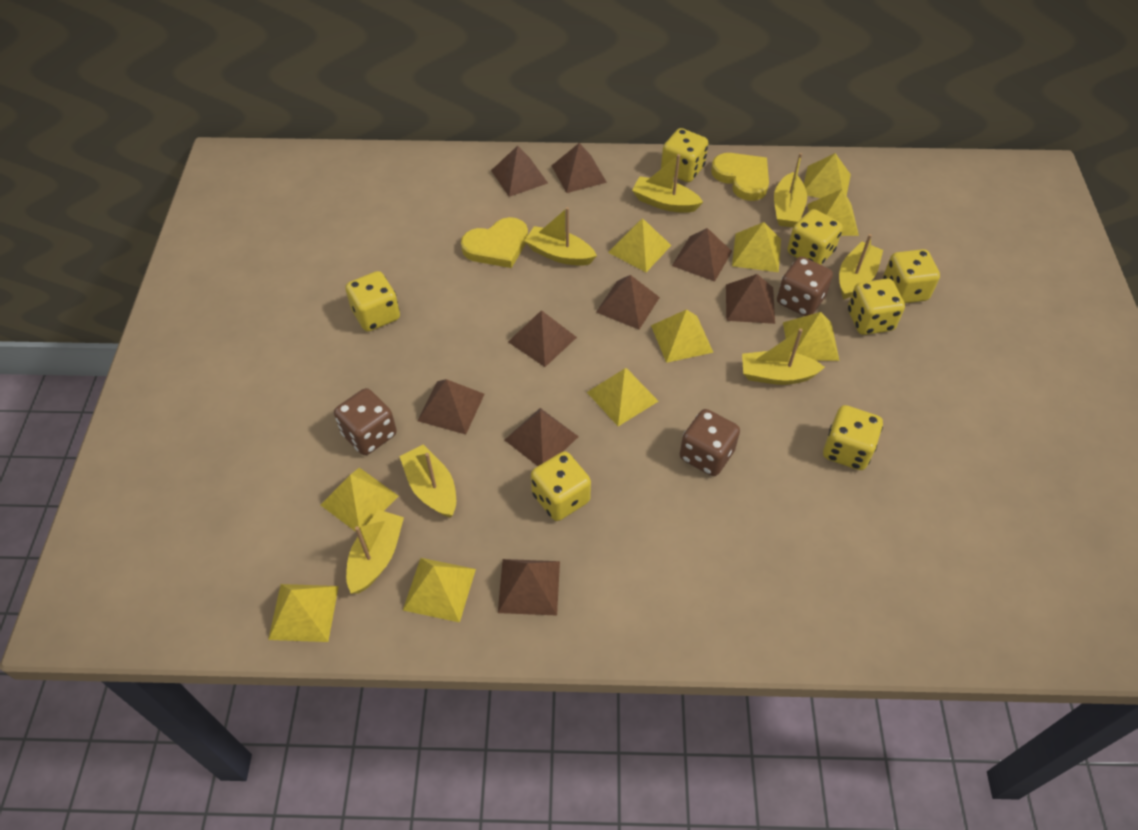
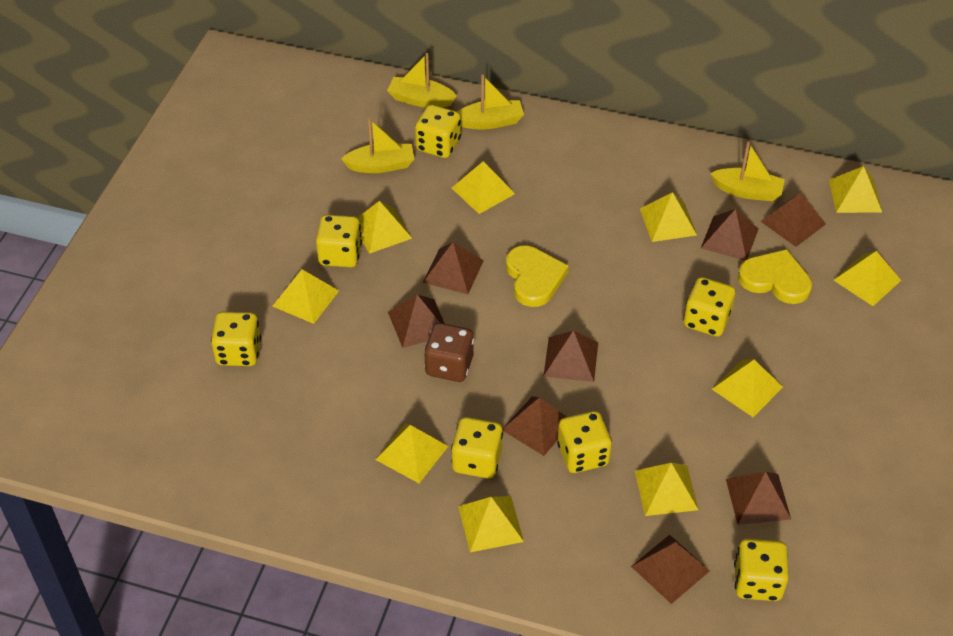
brown dice: 3 -> 1
brown pyramid: 9 -> 8
yellow boat: 7 -> 4

